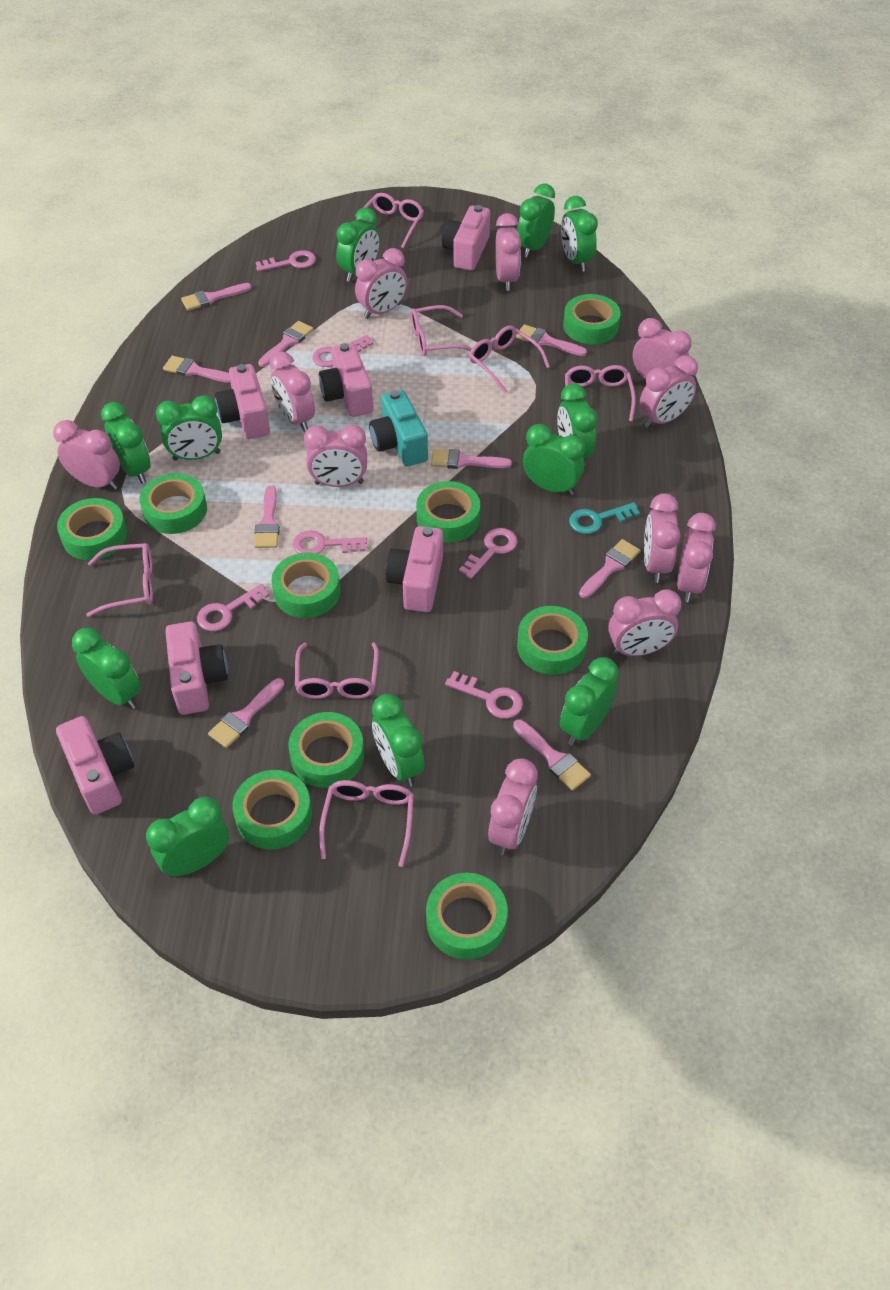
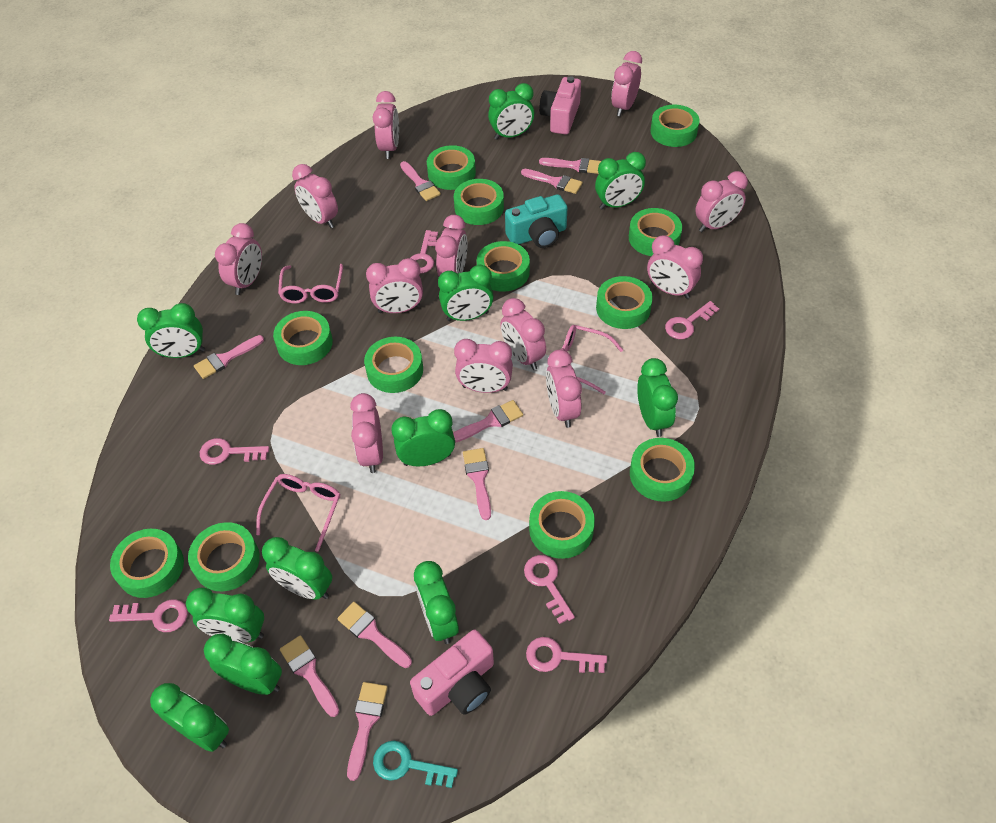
green tape: 9 -> 12
pink camera: 6 -> 2
pink clock: 11 -> 12
pink glasses: 7 -> 3

